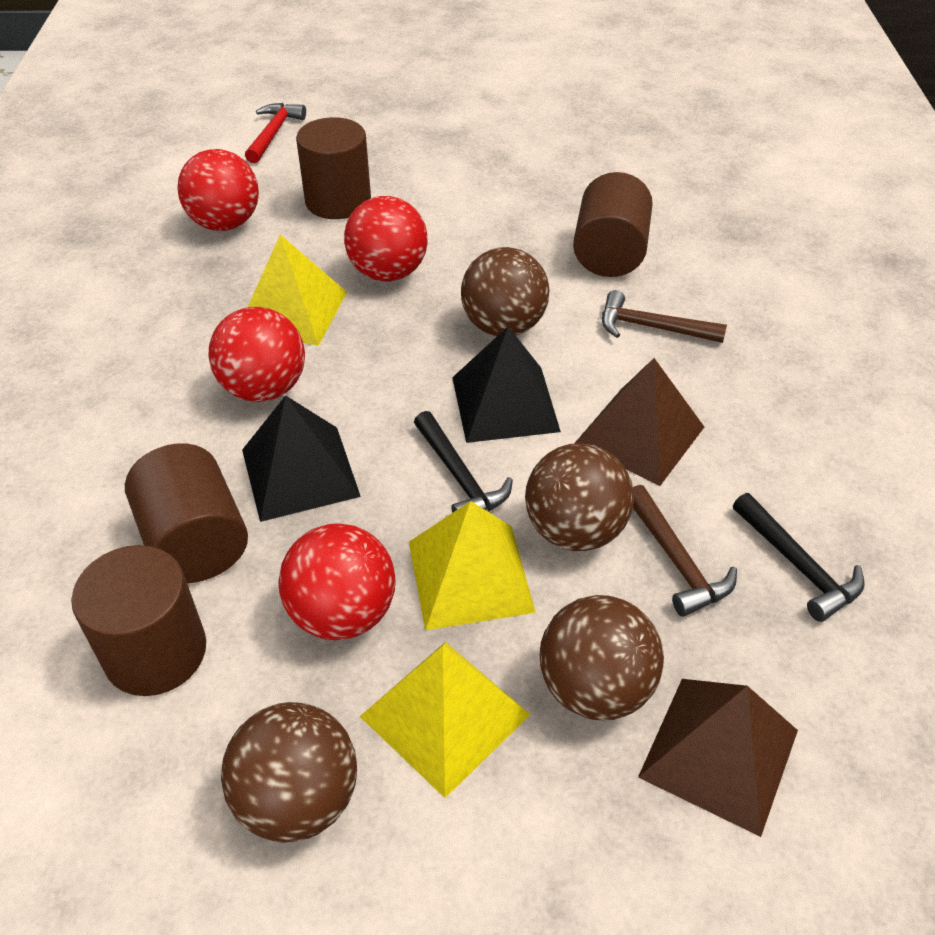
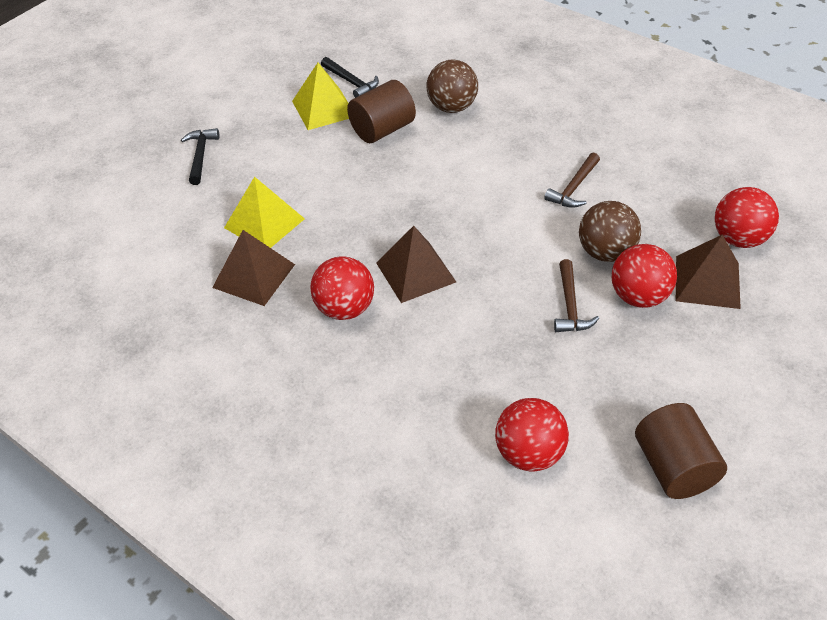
black pyramid: 2 -> 0
brown ball: 4 -> 2
brown cylinder: 4 -> 2
brown pyramid: 2 -> 3
red hammer: 1 -> 0
yellow pyramid: 3 -> 2

